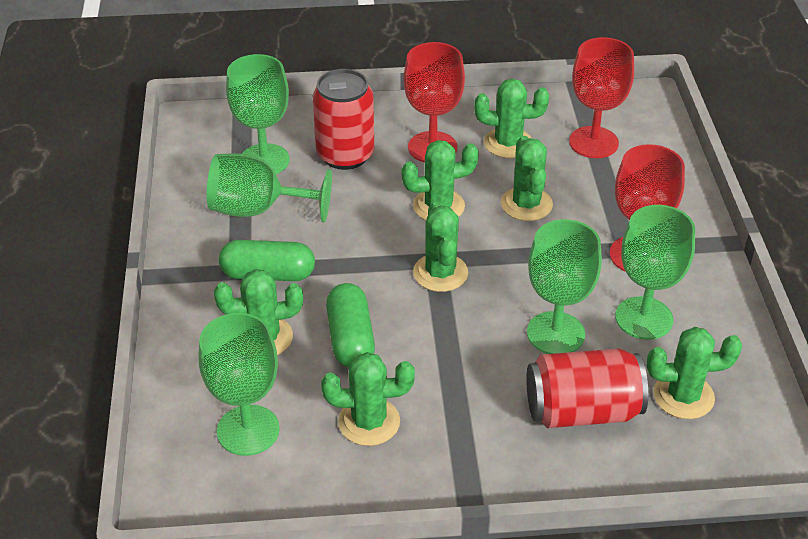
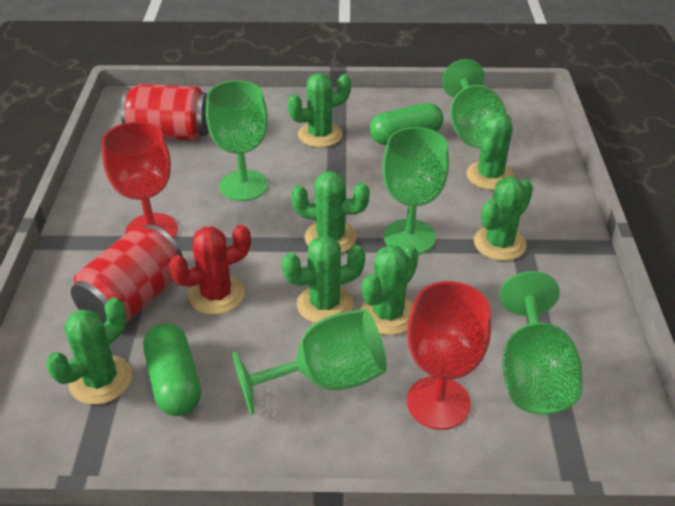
red cactus: 0 -> 1
red goblet: 3 -> 2

